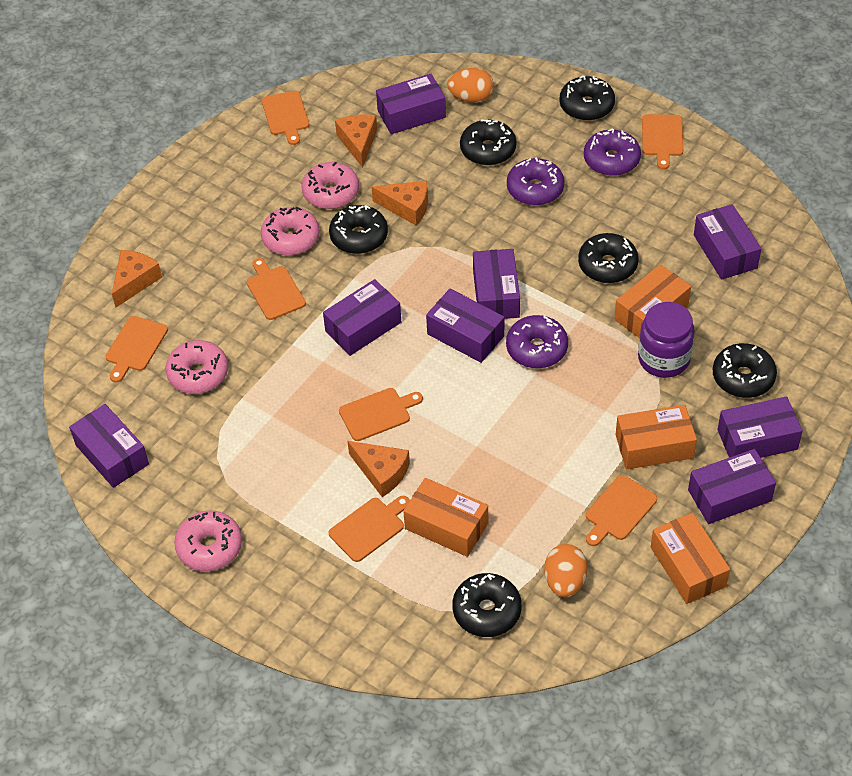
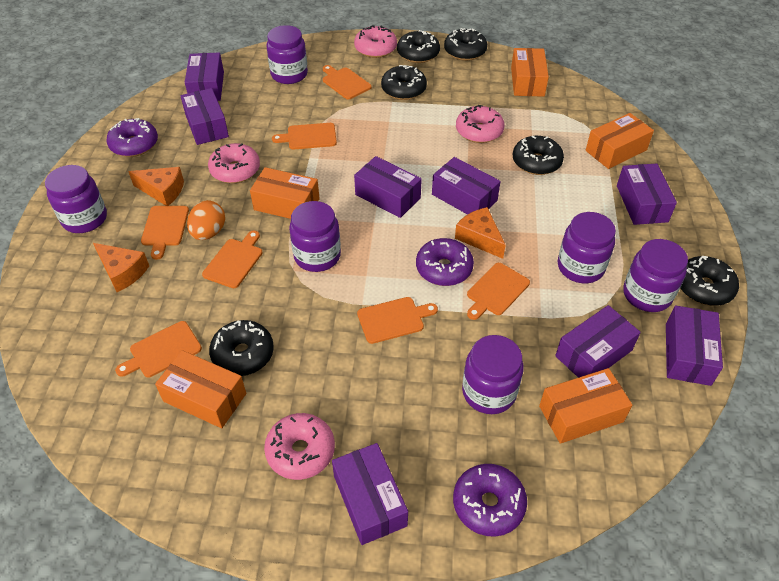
orange box: 4 -> 5
orange cheese: 4 -> 3
orange egg: 2 -> 1
purple jar: 1 -> 6

